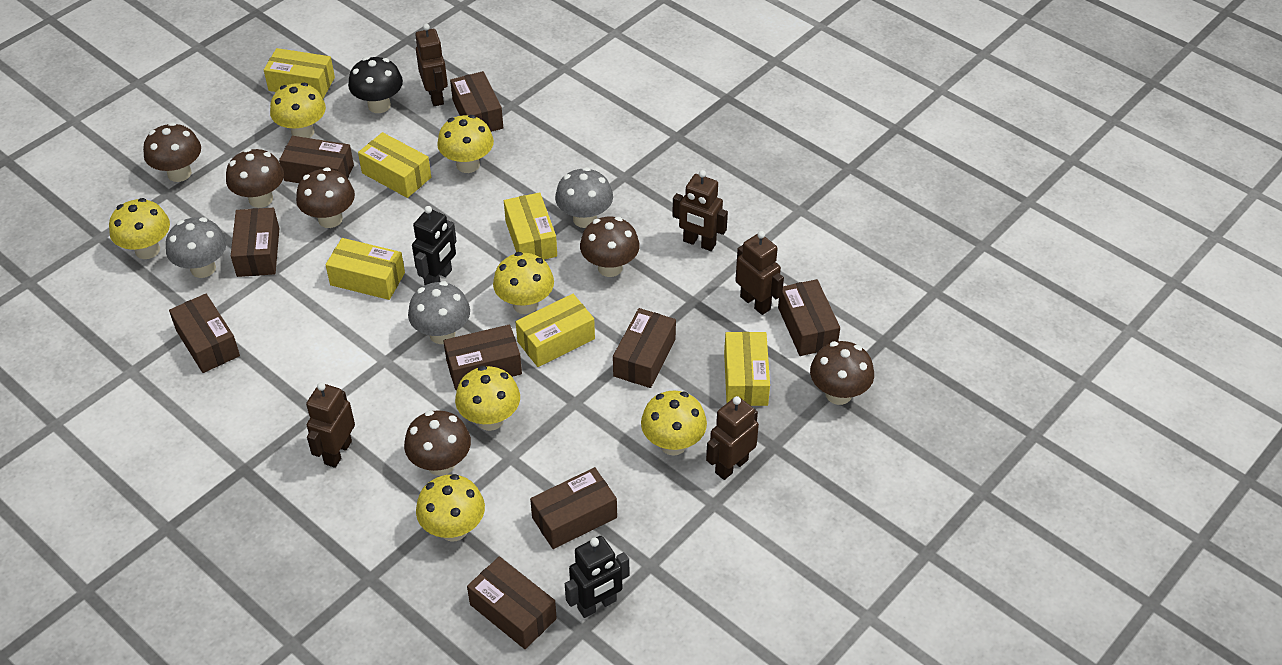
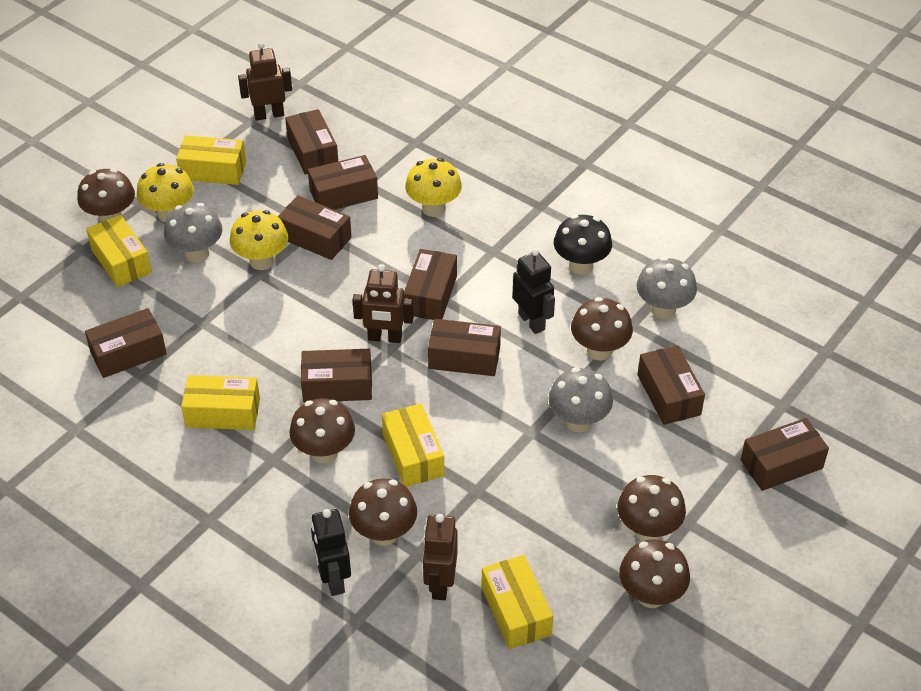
brown robot: 5 -> 3
yellow box: 6 -> 5
yellow mushroom: 7 -> 3

